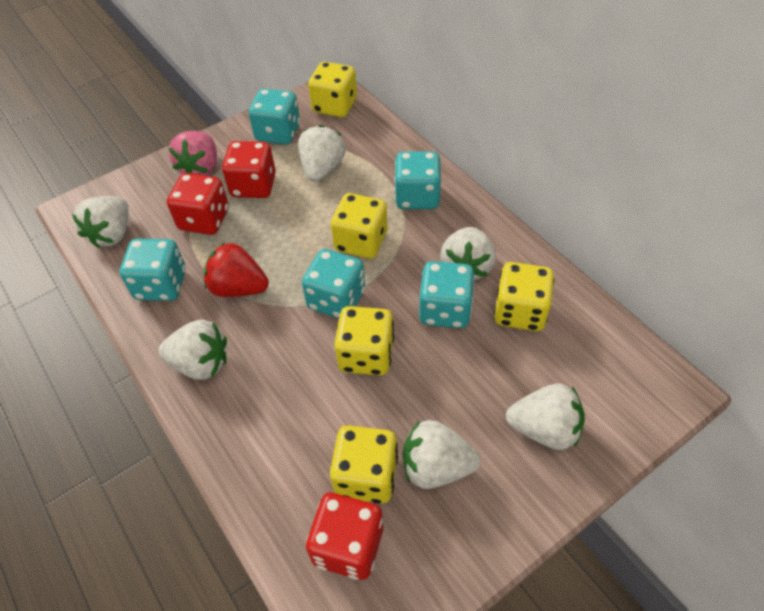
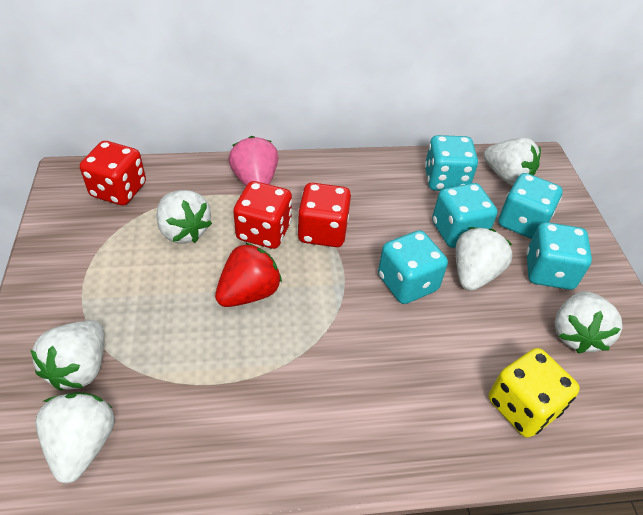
yellow dice: 5 -> 1

